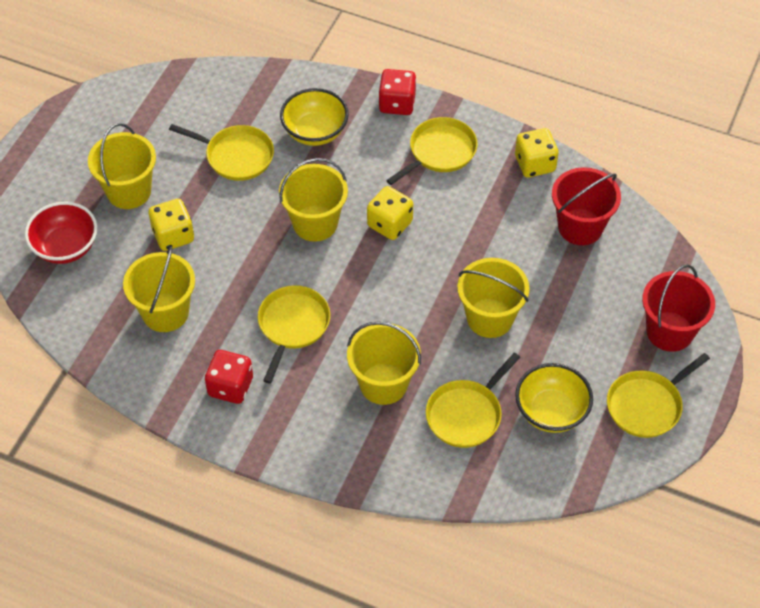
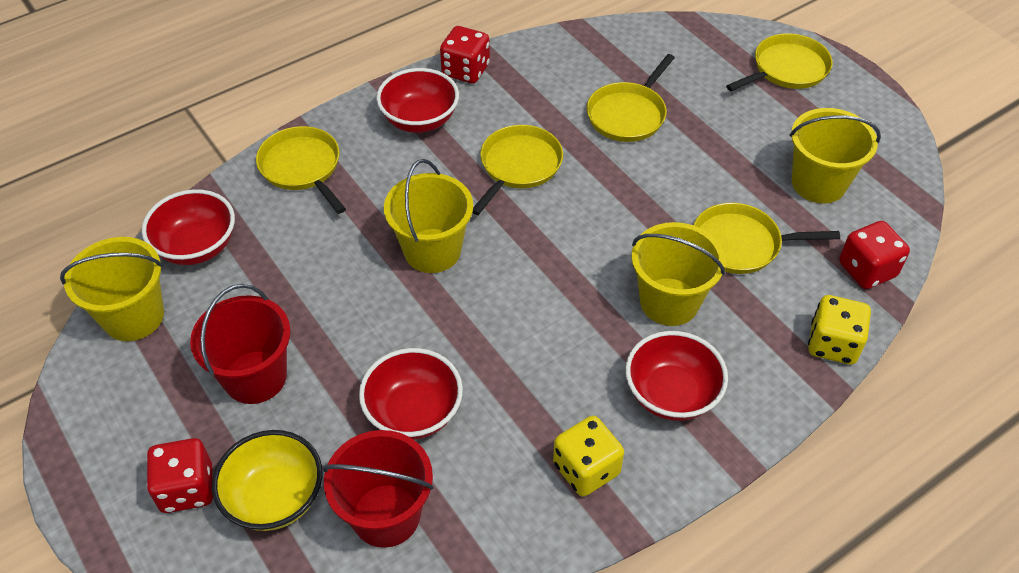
red bowl: 1 -> 4
red dice: 2 -> 3
yellow bowl: 2 -> 1
yellow bucket: 5 -> 4
yellow dice: 3 -> 2

